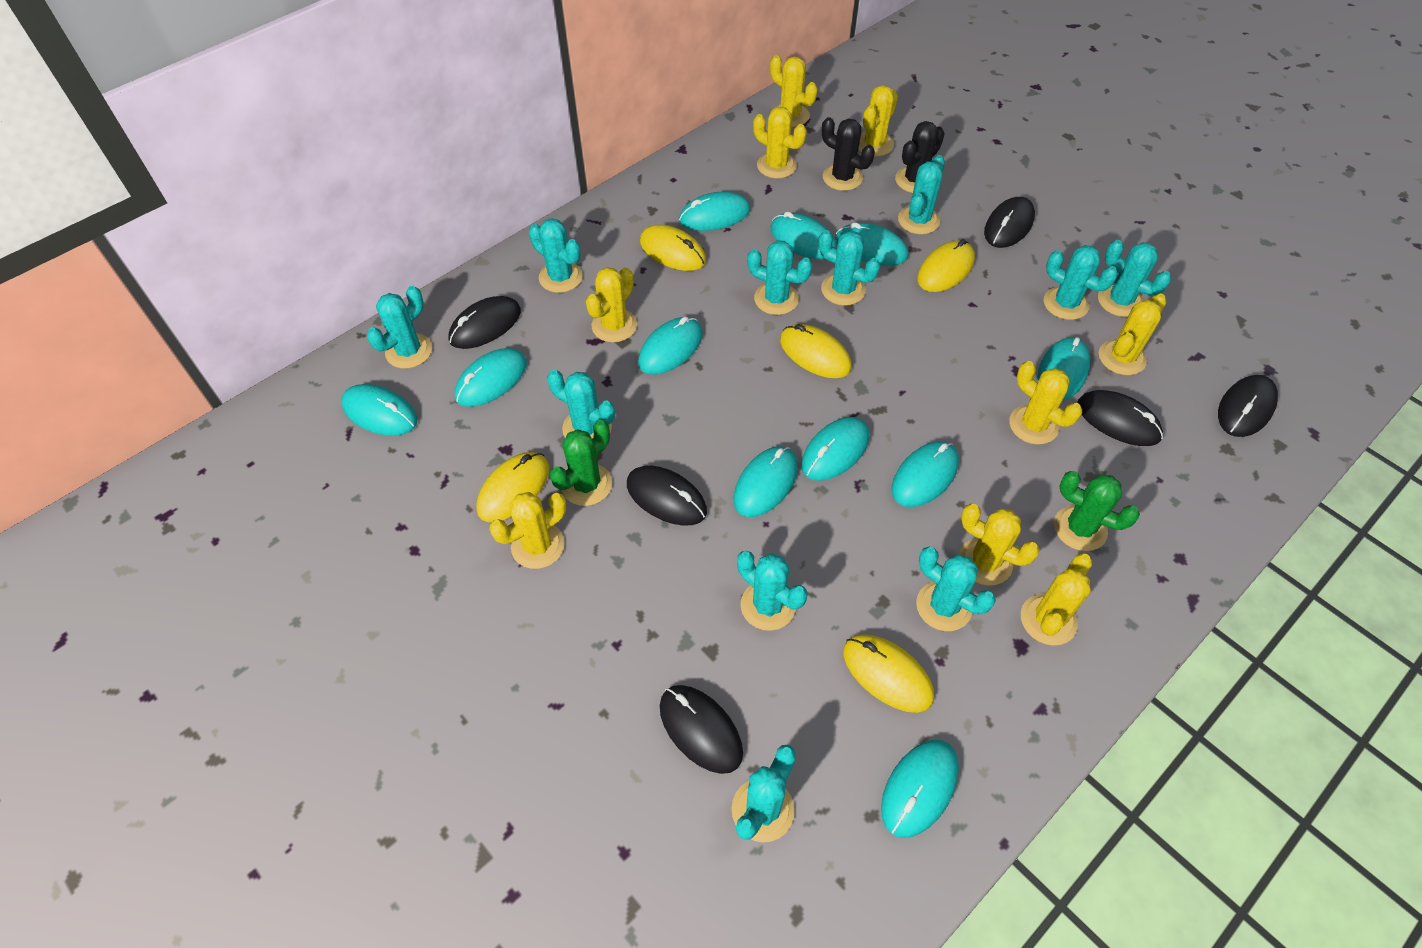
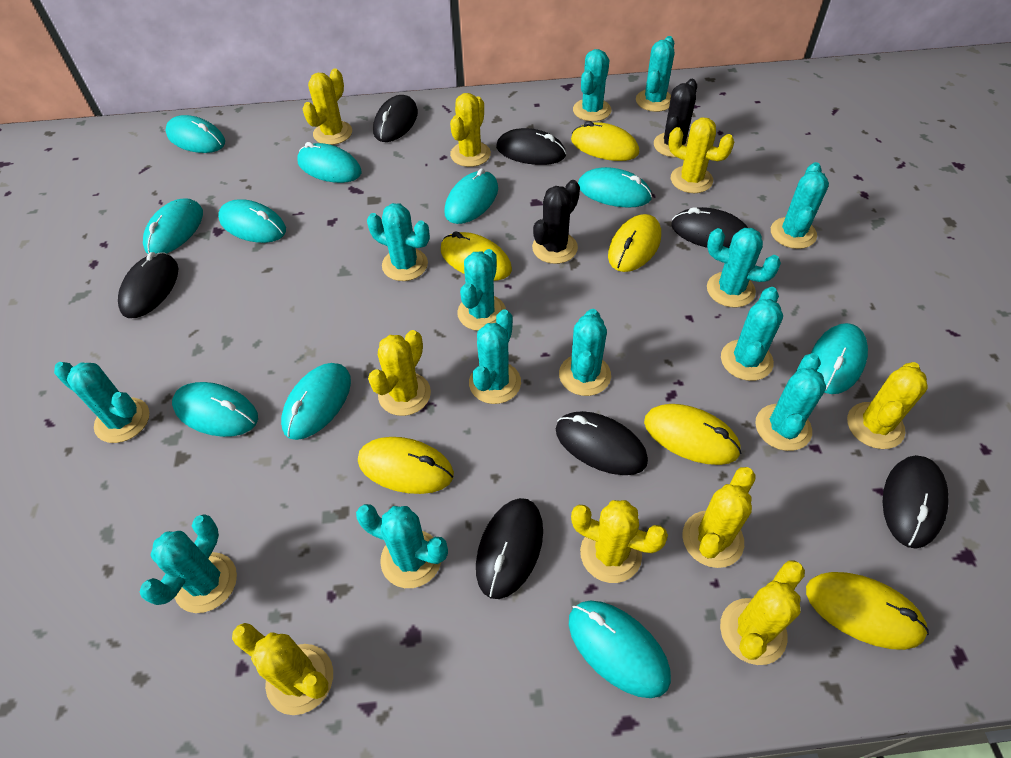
black mouse: 6 -> 7
green cactus: 2 -> 0
turquoise cactus: 11 -> 13
turquoise mouse: 11 -> 10
yellow mouse: 5 -> 6

